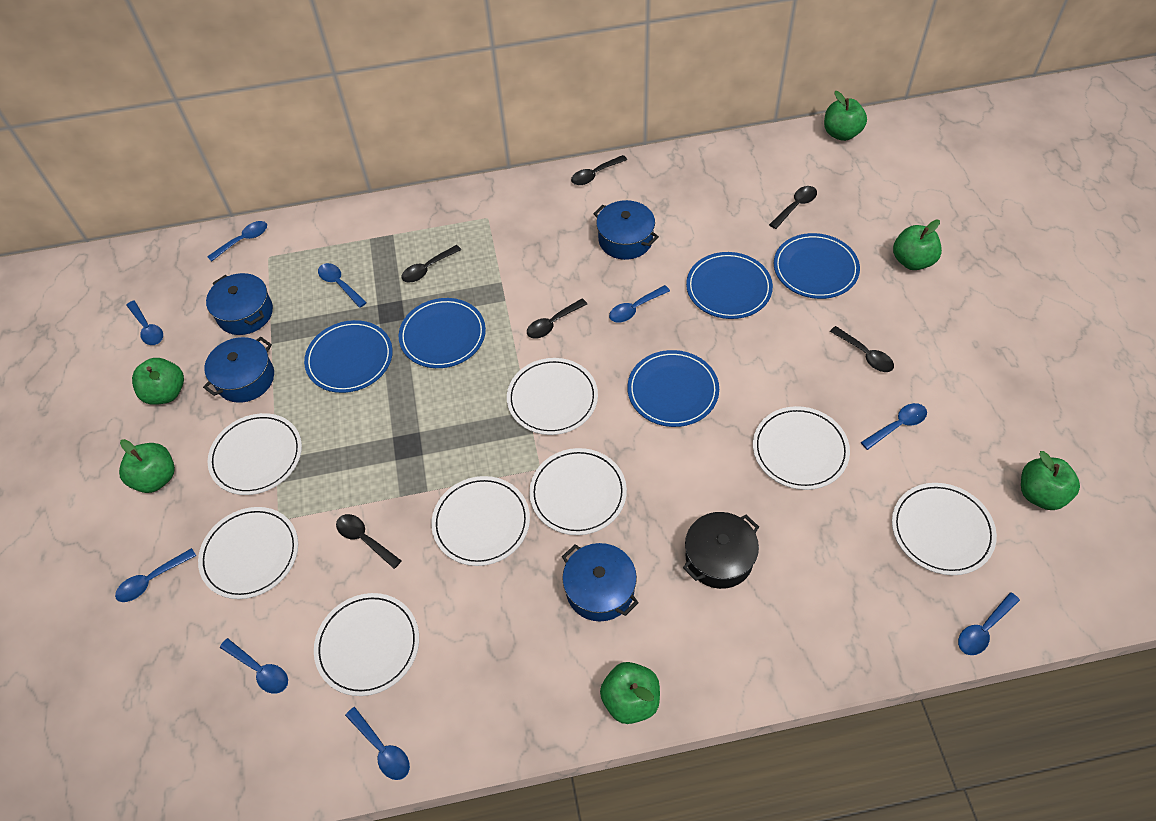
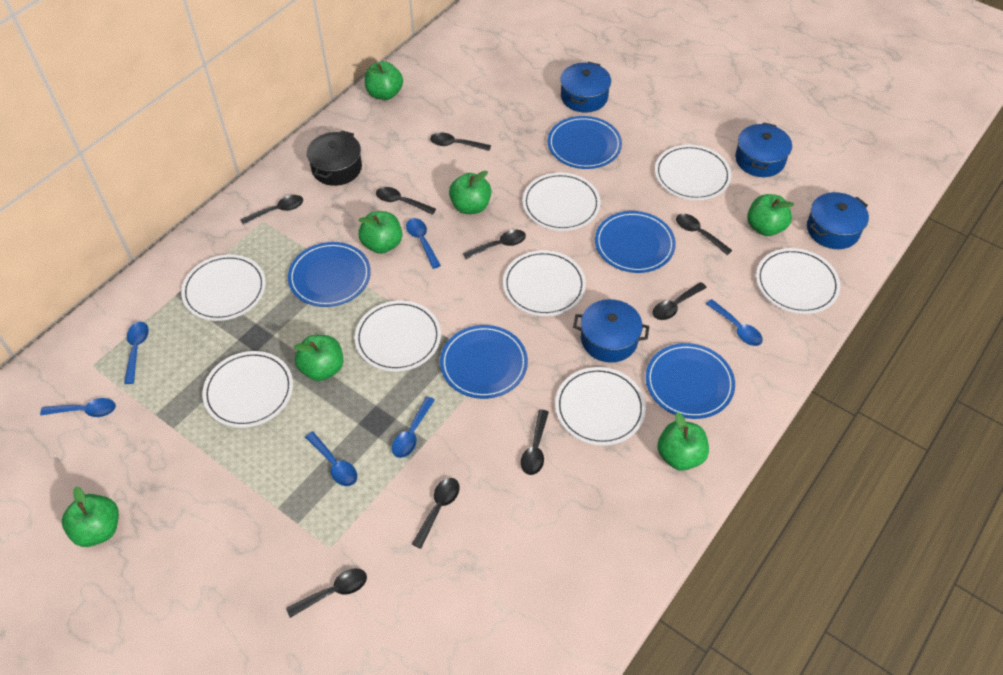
black spoon: 6 -> 9
blue spoon: 9 -> 6
green apple: 6 -> 7

